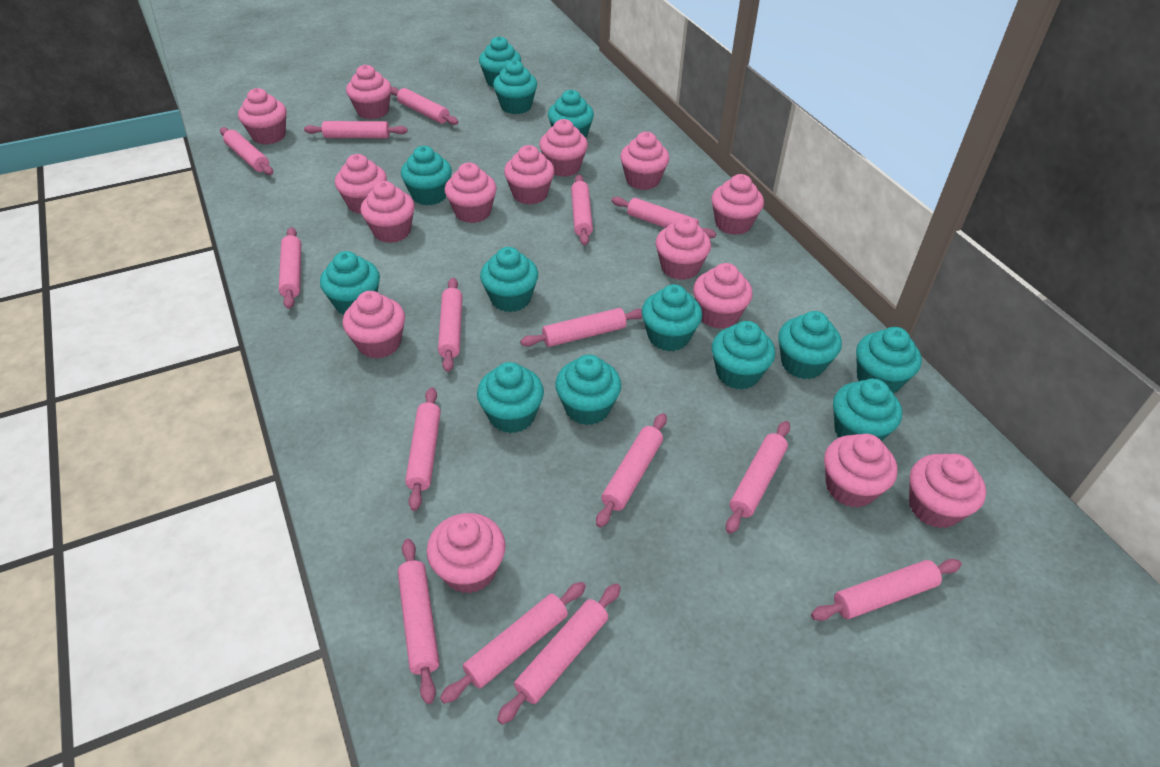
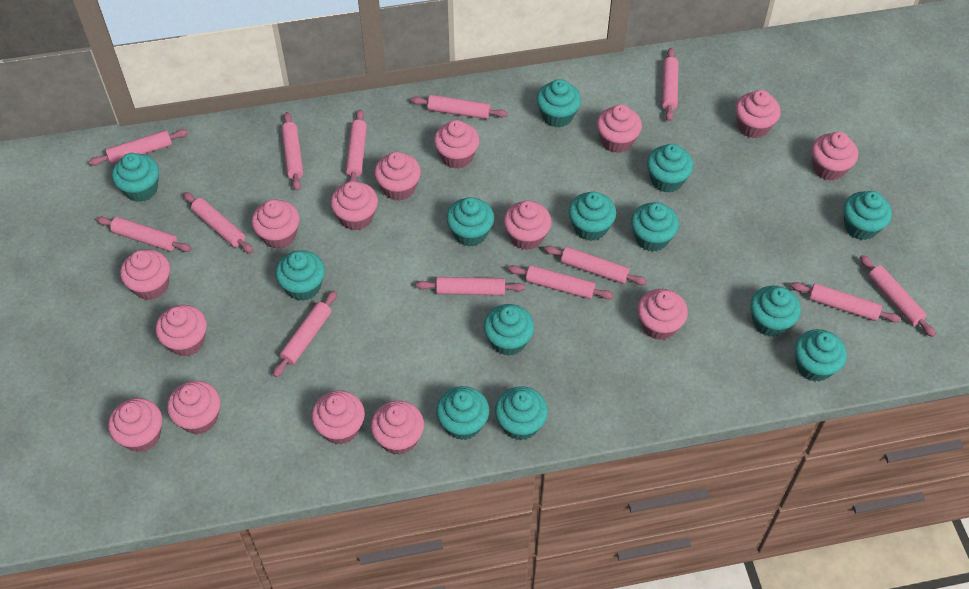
pink rolling pin: 15 -> 13

